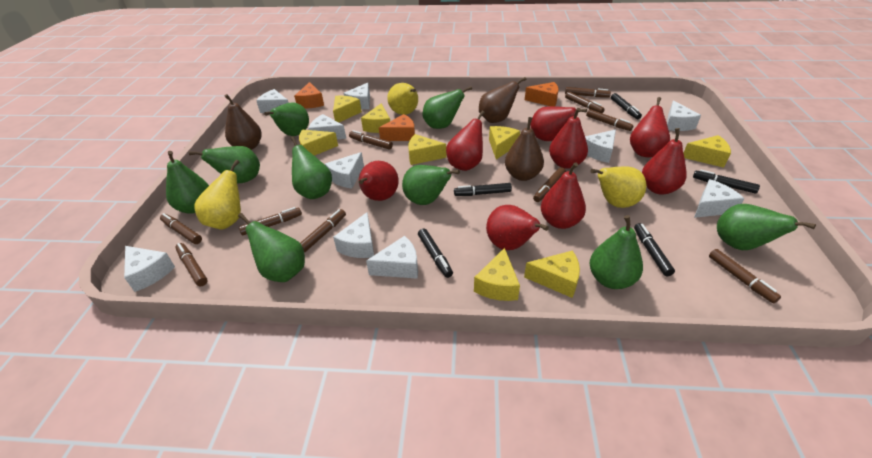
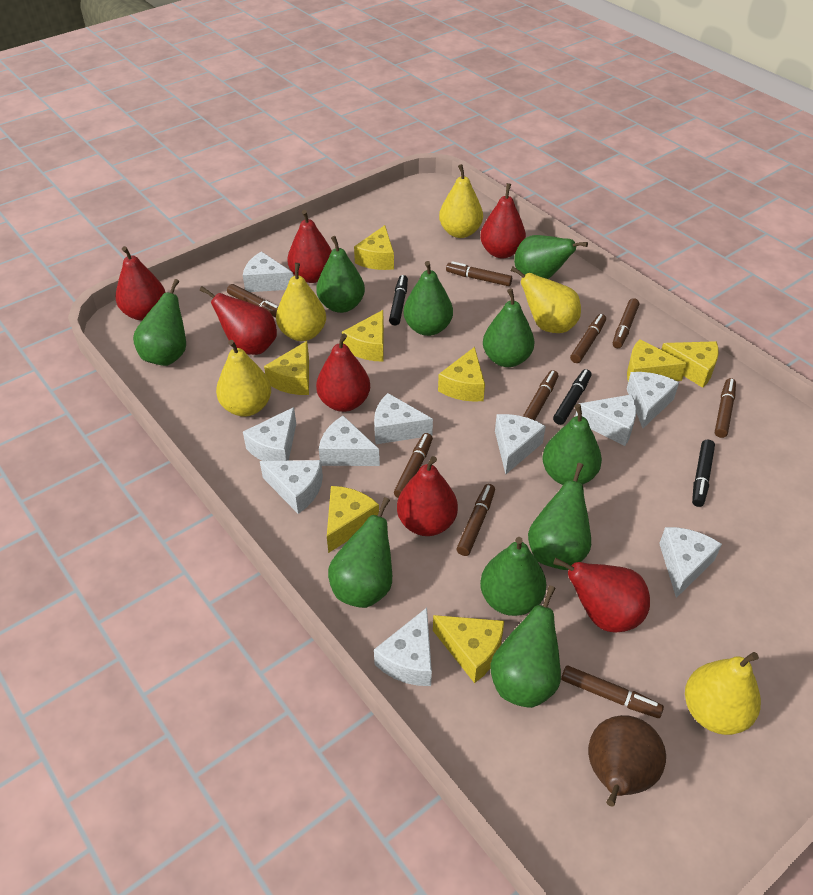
black marker: 5 -> 3
brown marker: 10 -> 9
brown pear: 3 -> 1
green pear: 9 -> 10
orange cheese: 3 -> 0
red pear: 8 -> 7
yellow pear: 3 -> 5

